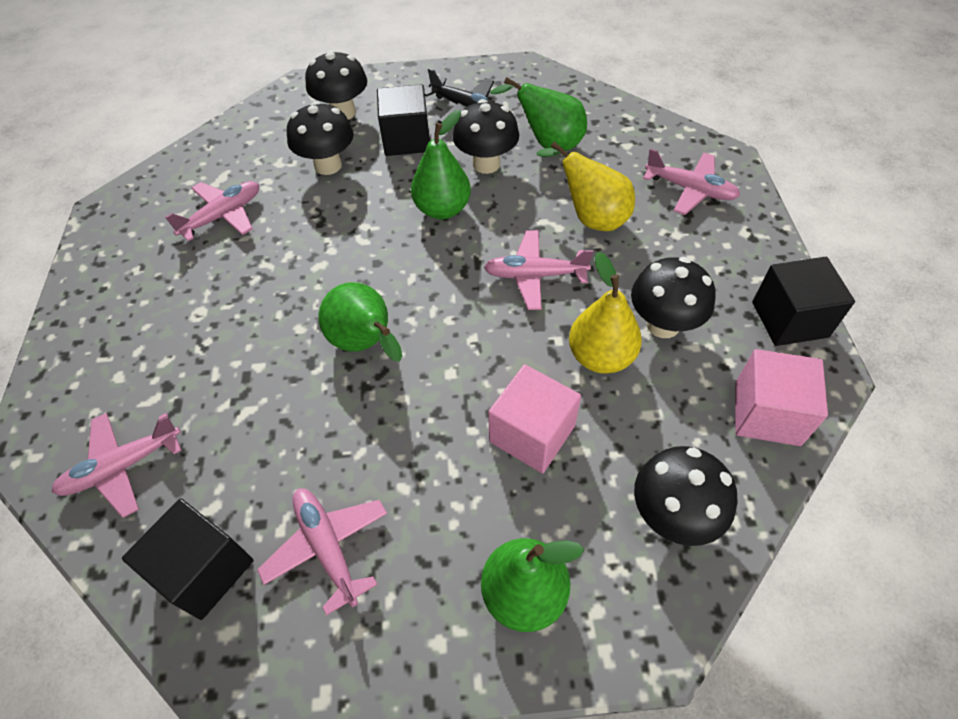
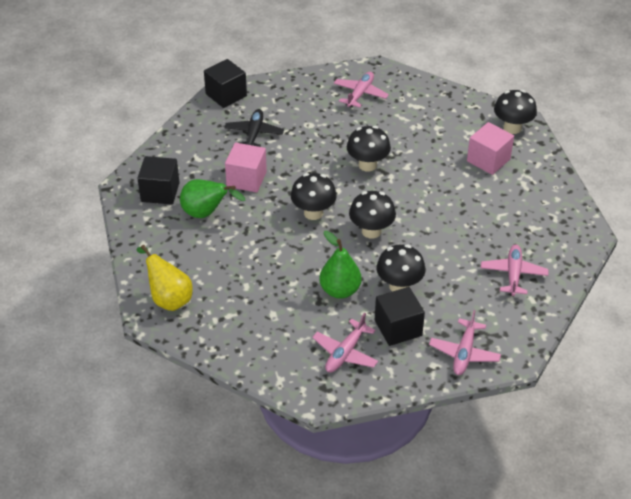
green pear: 4 -> 2
pink plane: 5 -> 4
yellow pear: 2 -> 1

